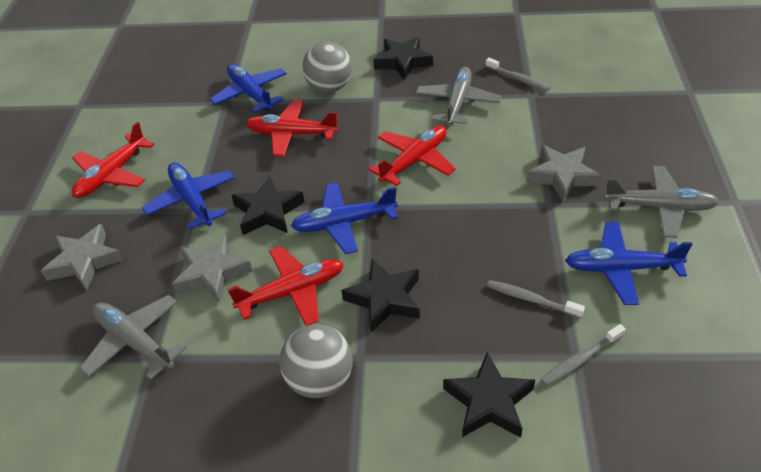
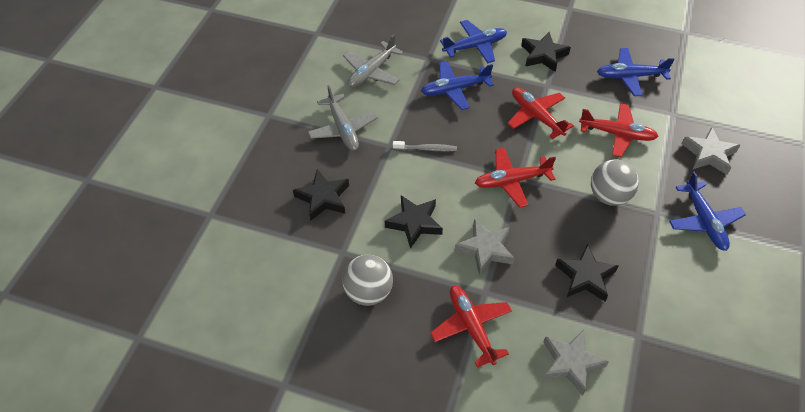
grey plane: 3 -> 2
grey toothbrush: 3 -> 1

